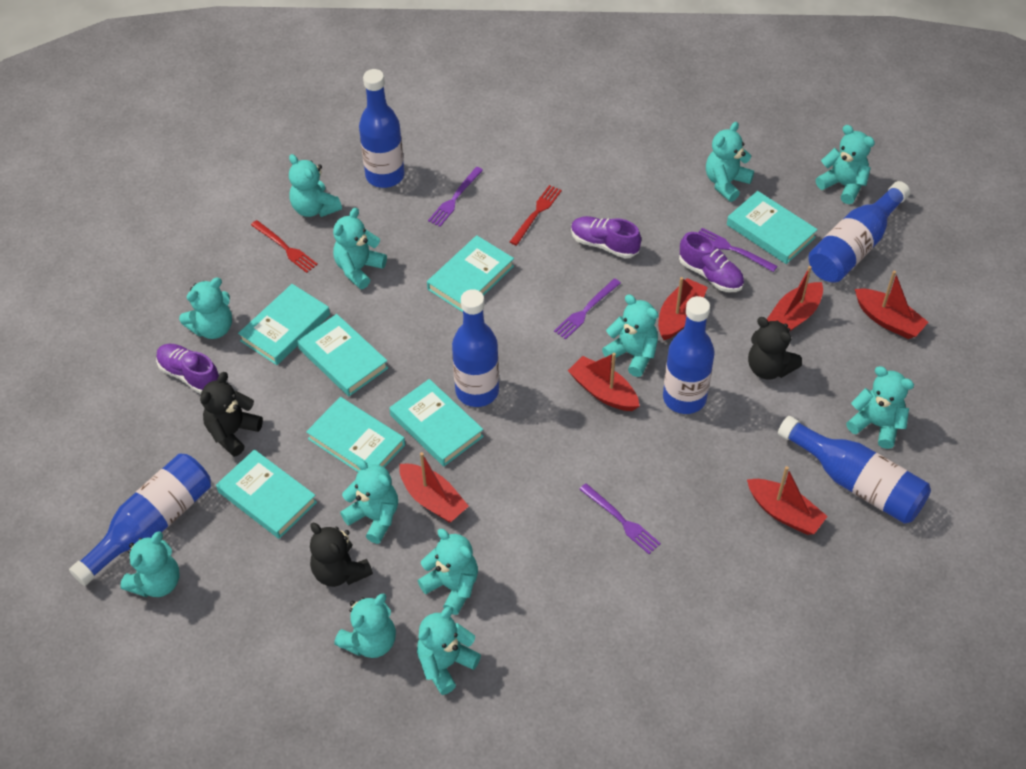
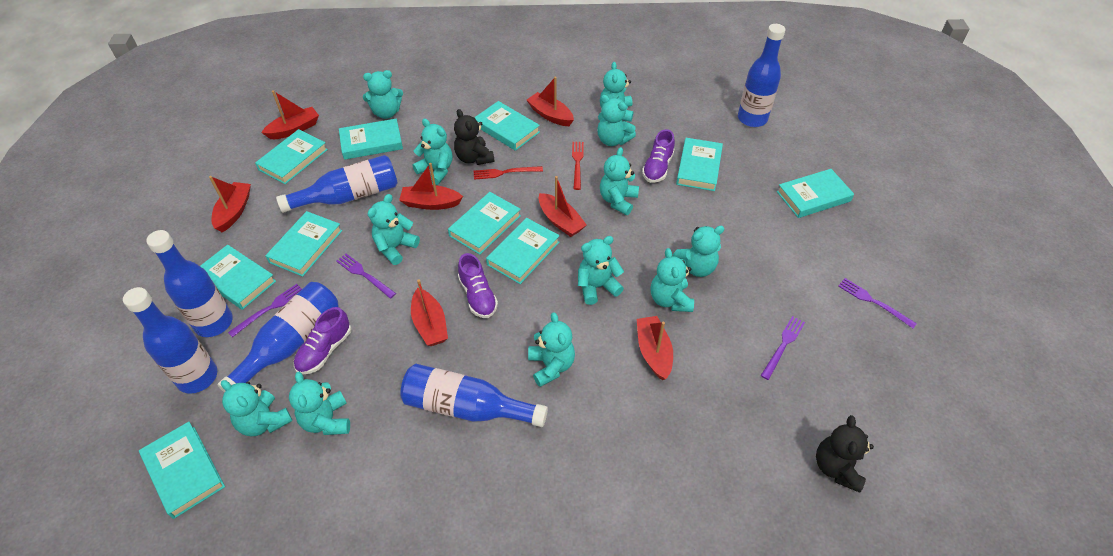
black teddy bear: 3 -> 2
red boat: 6 -> 7
turquoise book: 7 -> 10

